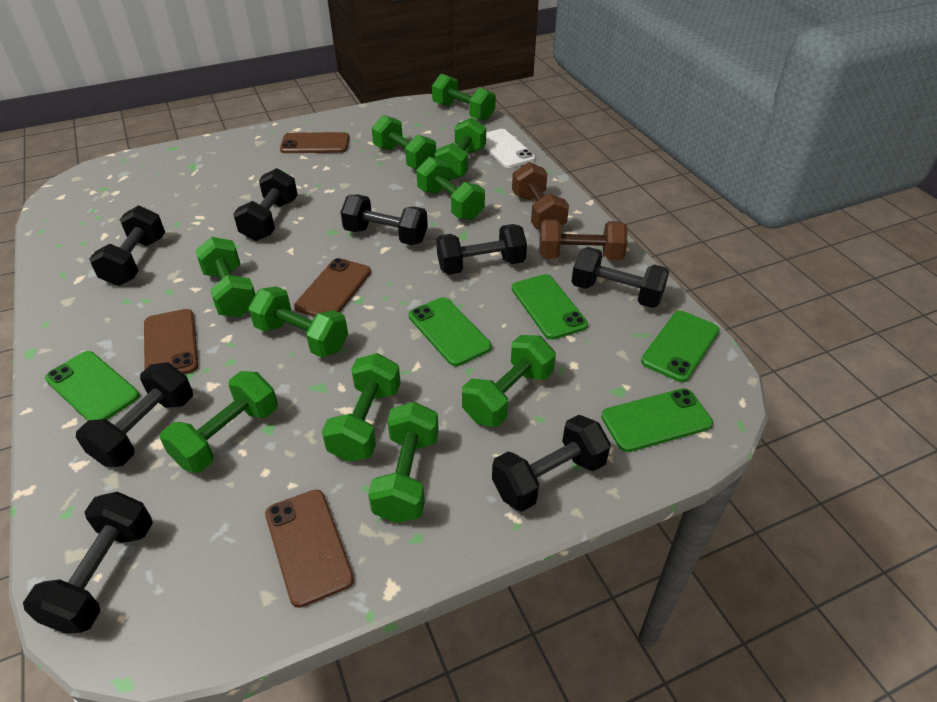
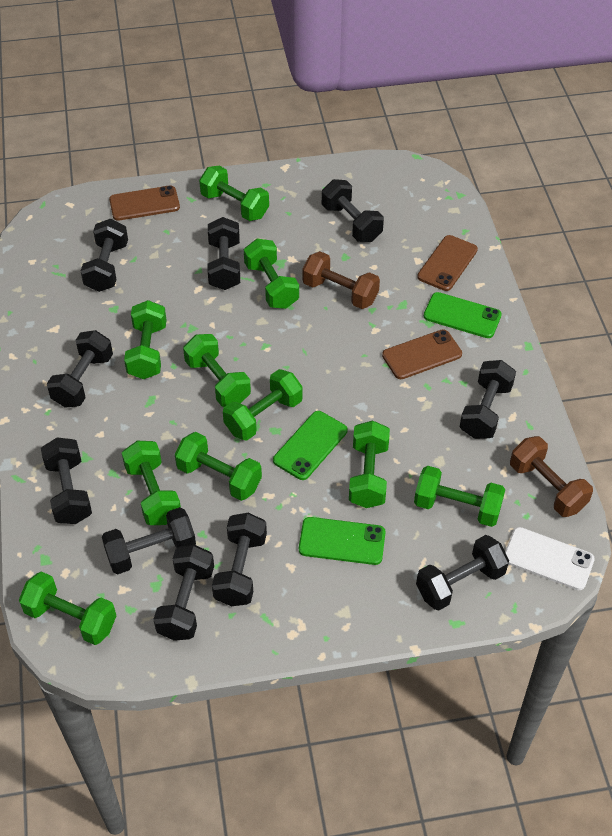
black dumbbell: 8 -> 10
brown phone: 4 -> 3
green phone: 5 -> 3

